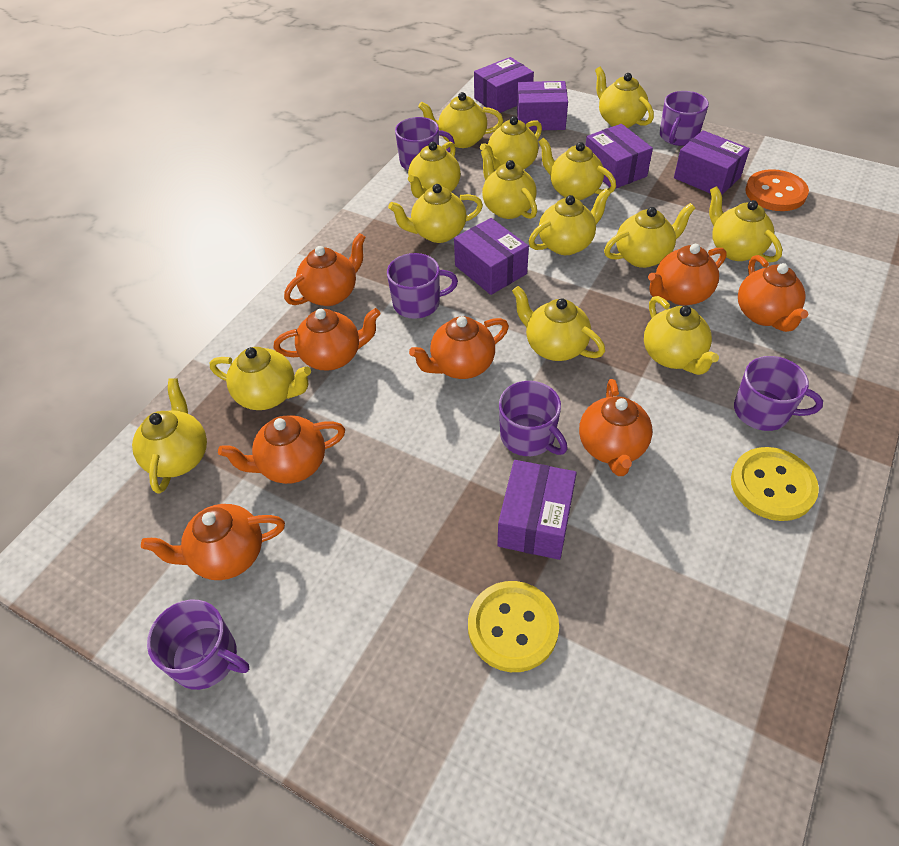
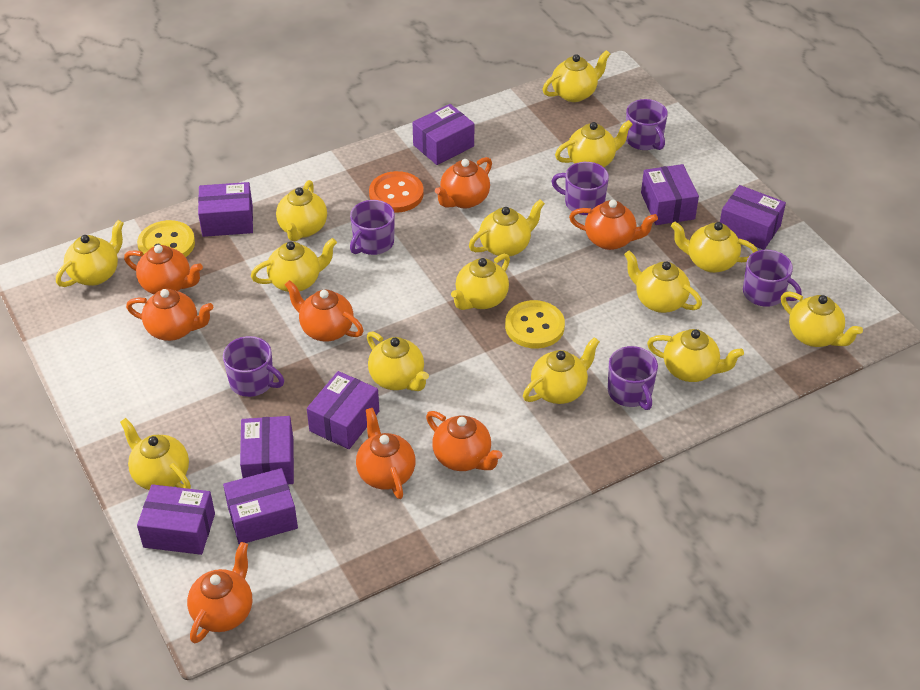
purple box: 6 -> 8

